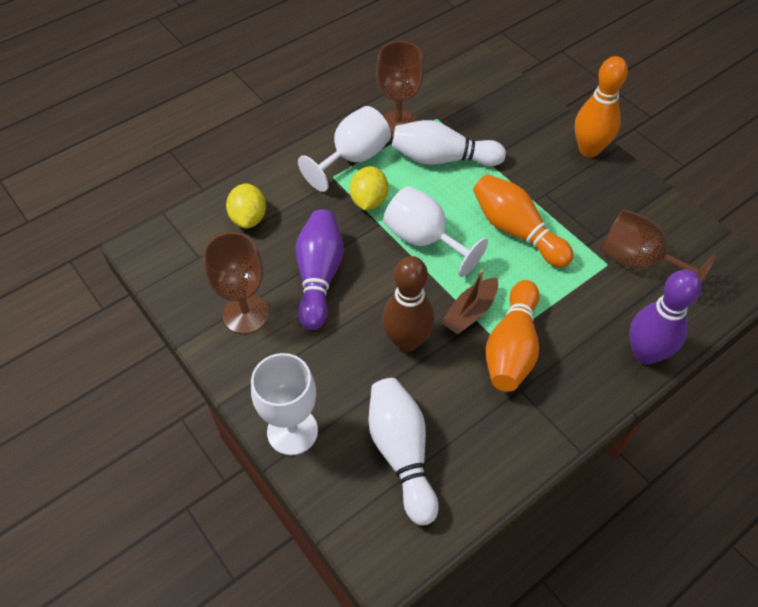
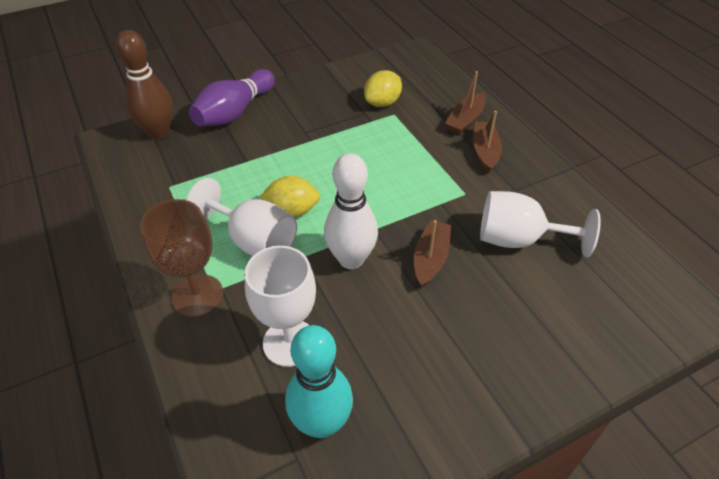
brown boat: 1 -> 3
brown goblet: 3 -> 1
orange bowling pin: 3 -> 0
purple bowling pin: 2 -> 1
turquoise bowling pin: 0 -> 1
white bowling pin: 2 -> 1

